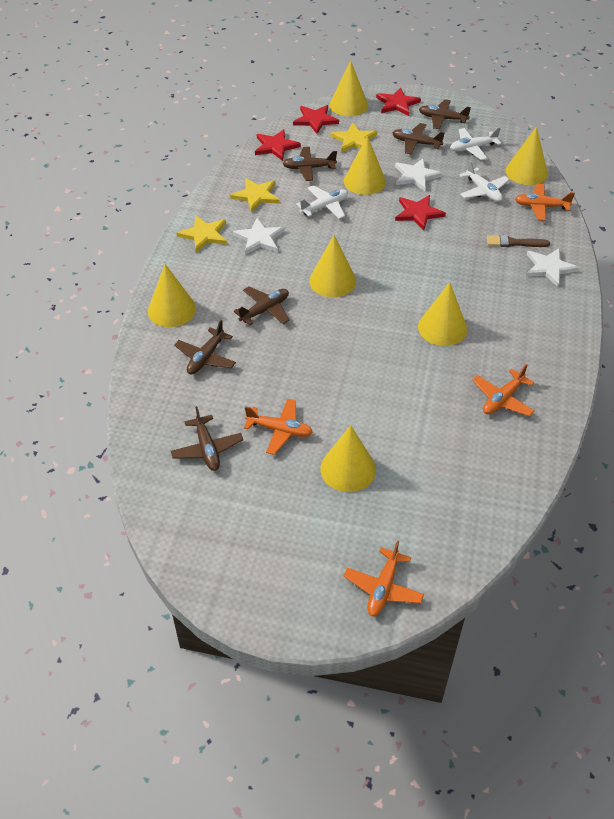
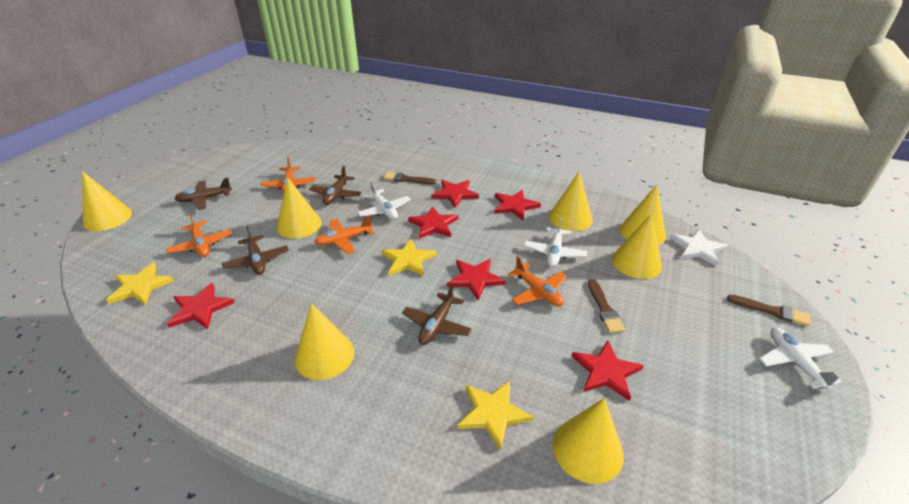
brown brush: 1 -> 3
brown plane: 6 -> 4
red star: 4 -> 6
white star: 3 -> 1

